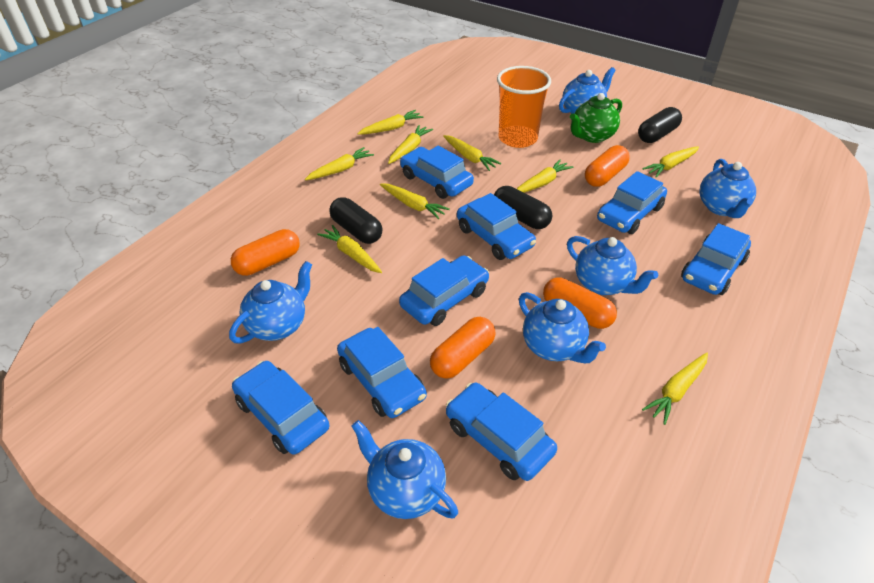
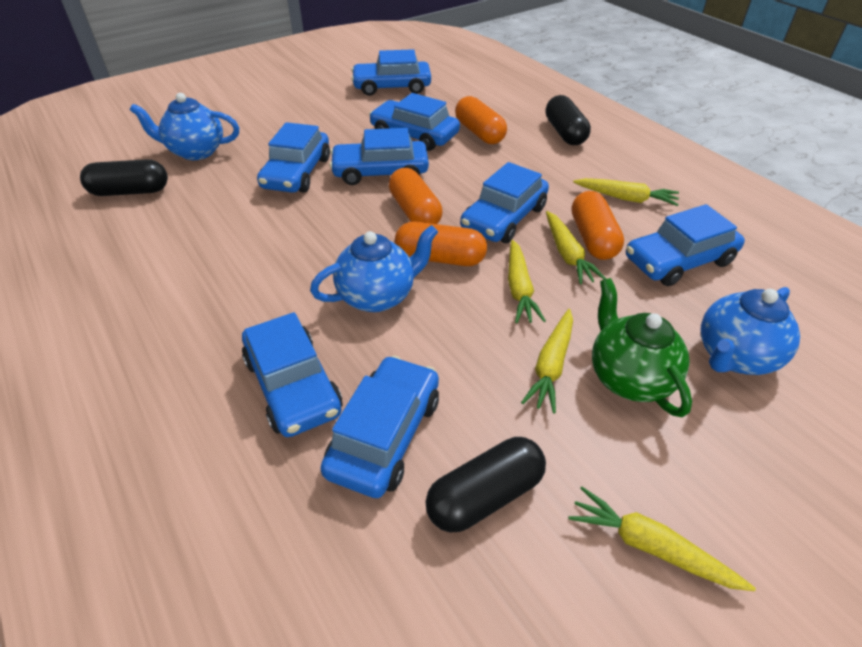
blue teapot: 6 -> 3
orange cup: 1 -> 0
yellow carrot: 9 -> 5

